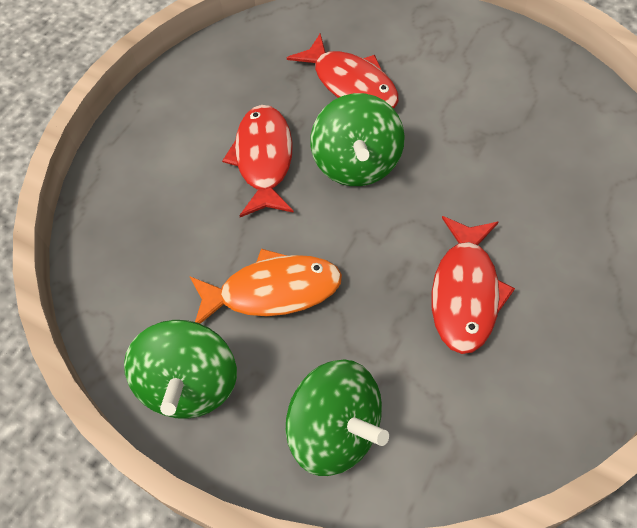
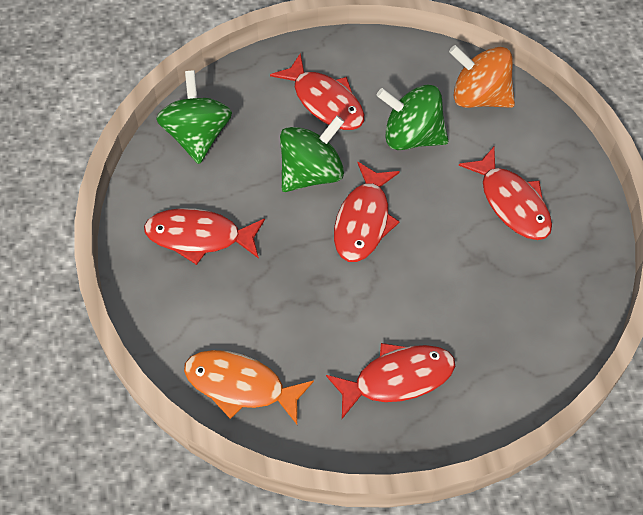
orange spinning top: 0 -> 1
red fish: 3 -> 5

